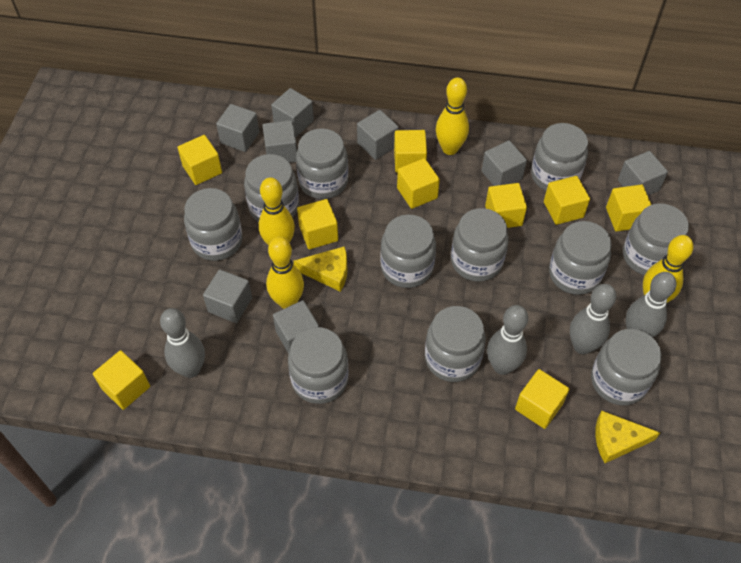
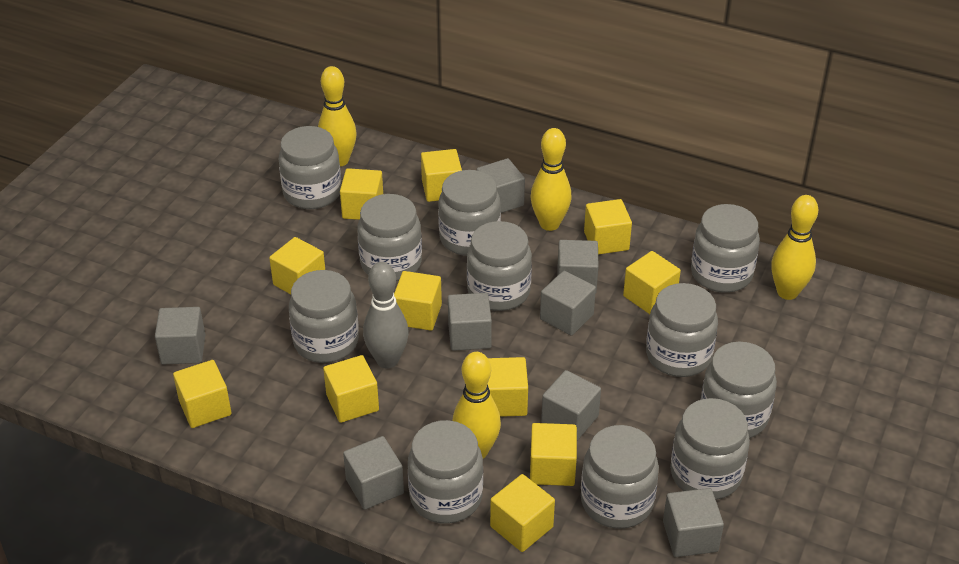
grey bowling pin: 4 -> 1
yellow cheese: 2 -> 0
yellow cube: 9 -> 11

